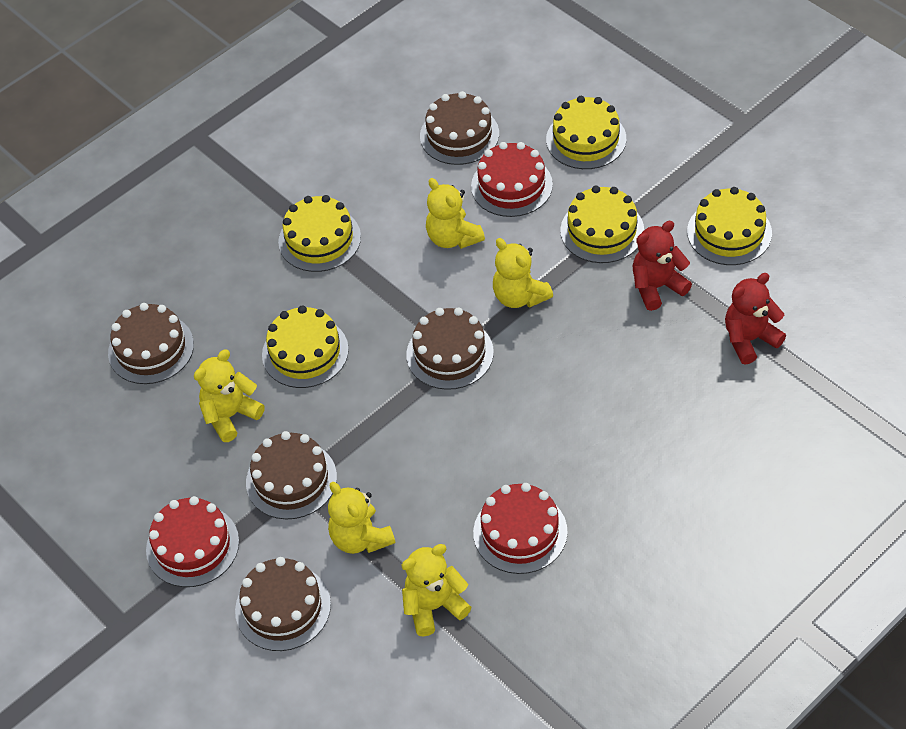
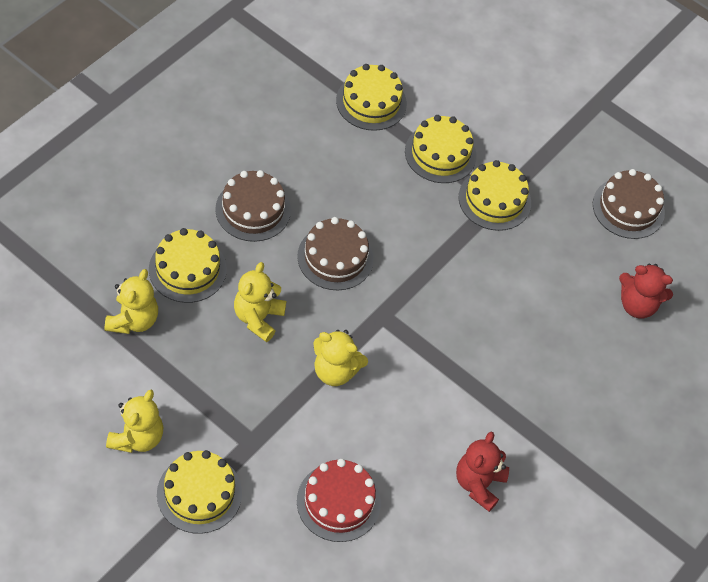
brown cake: 5 -> 3
red cake: 3 -> 1
yellow teddy bear: 5 -> 4

